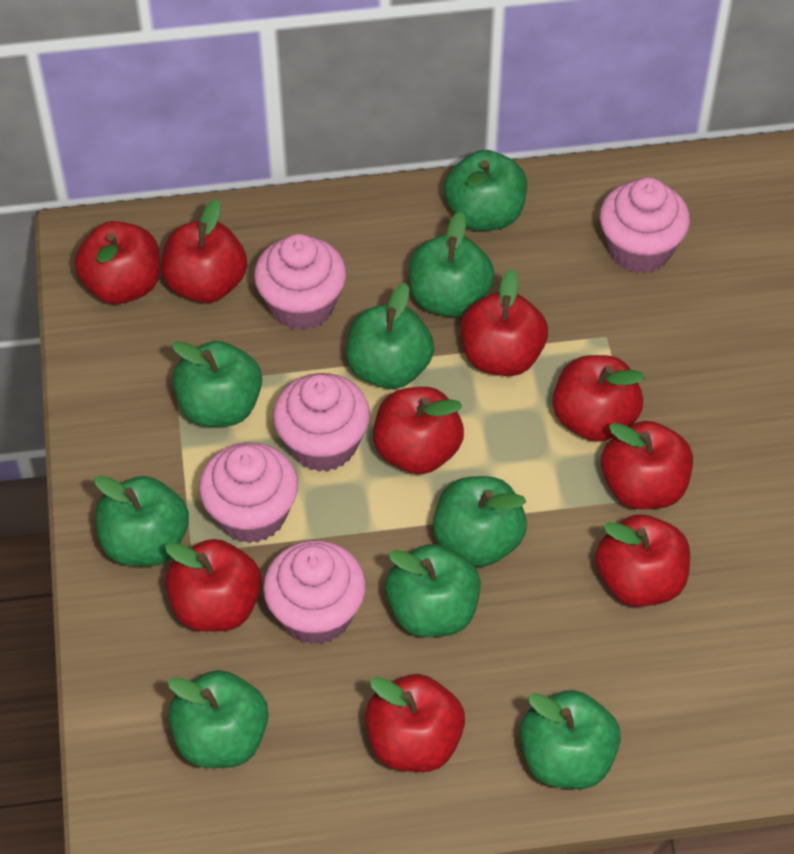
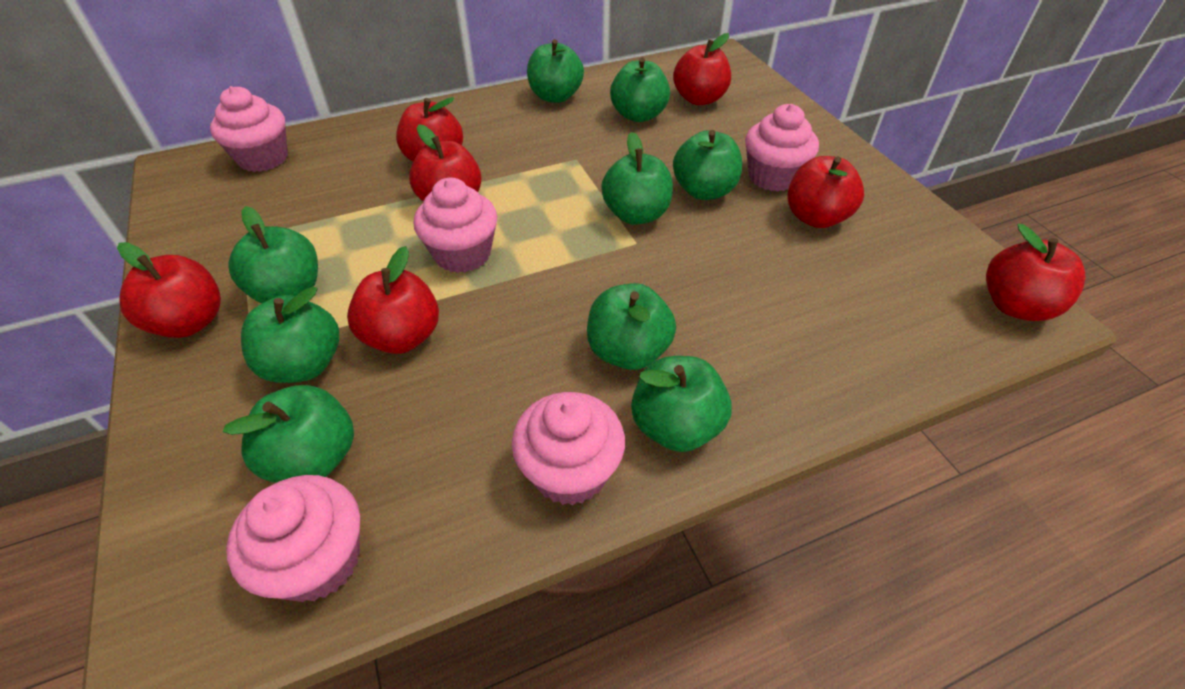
red apple: 9 -> 7

